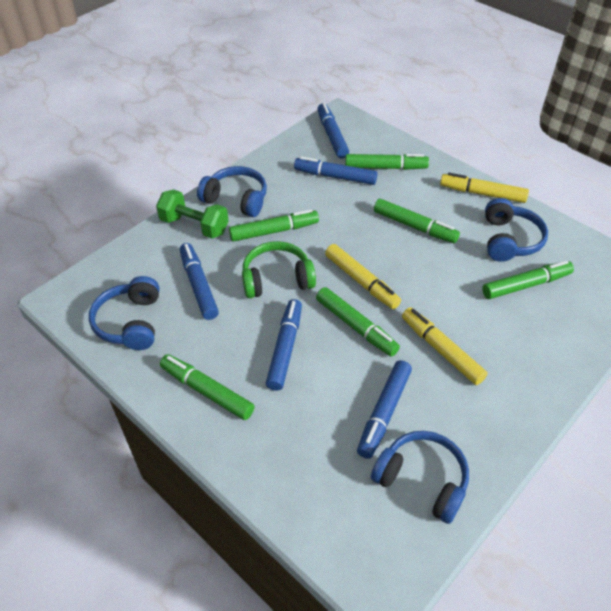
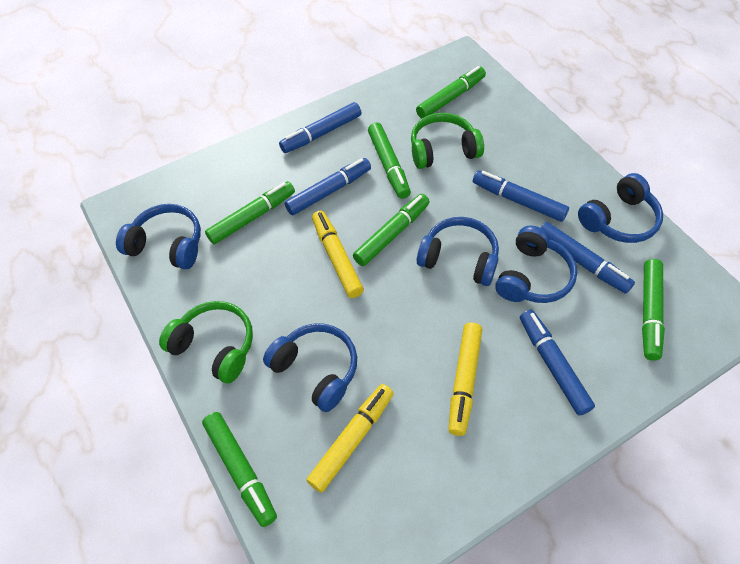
blue headphones: 4 -> 5
green dumbbell: 1 -> 0
green headphones: 1 -> 2

